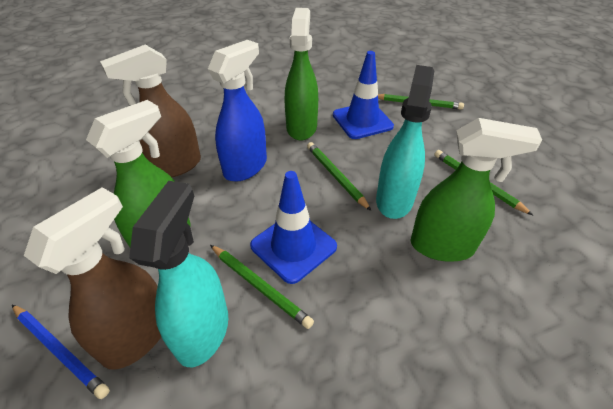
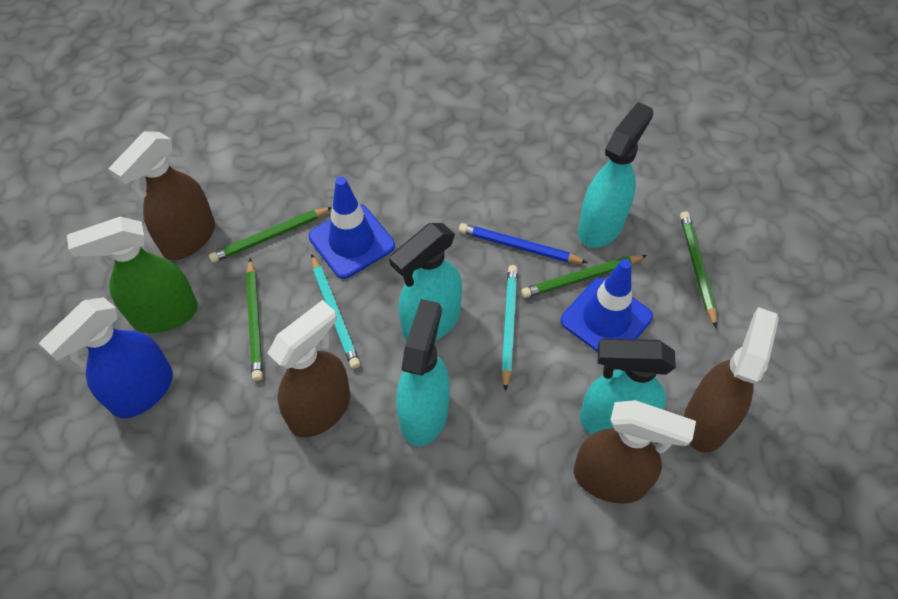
brown spray bottle: 2 -> 4
green spray bottle: 3 -> 1
turquoise pencil: 0 -> 2
turquoise spray bottle: 2 -> 4

